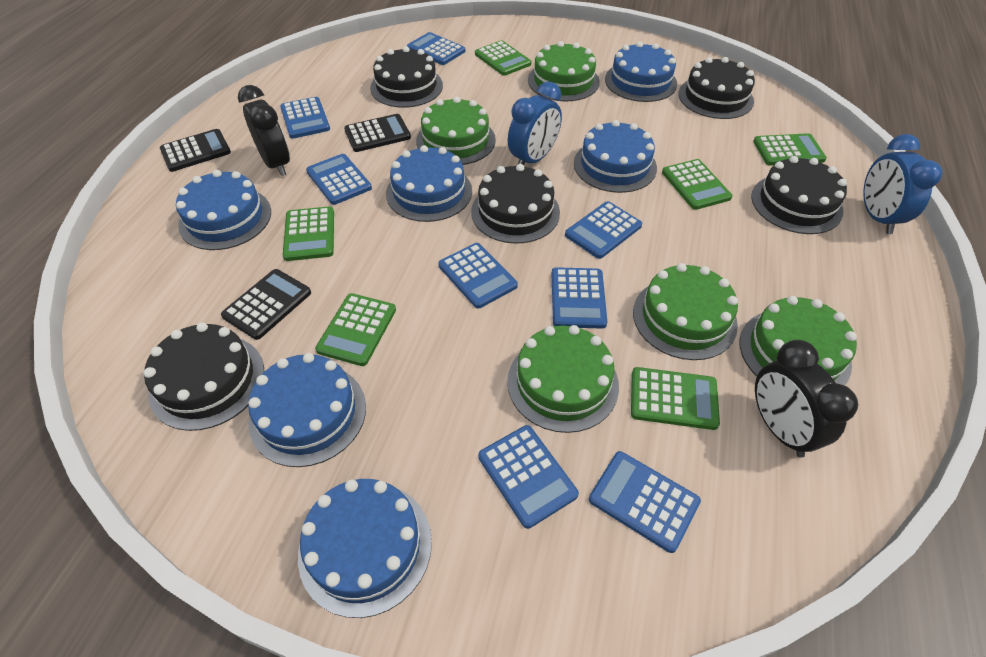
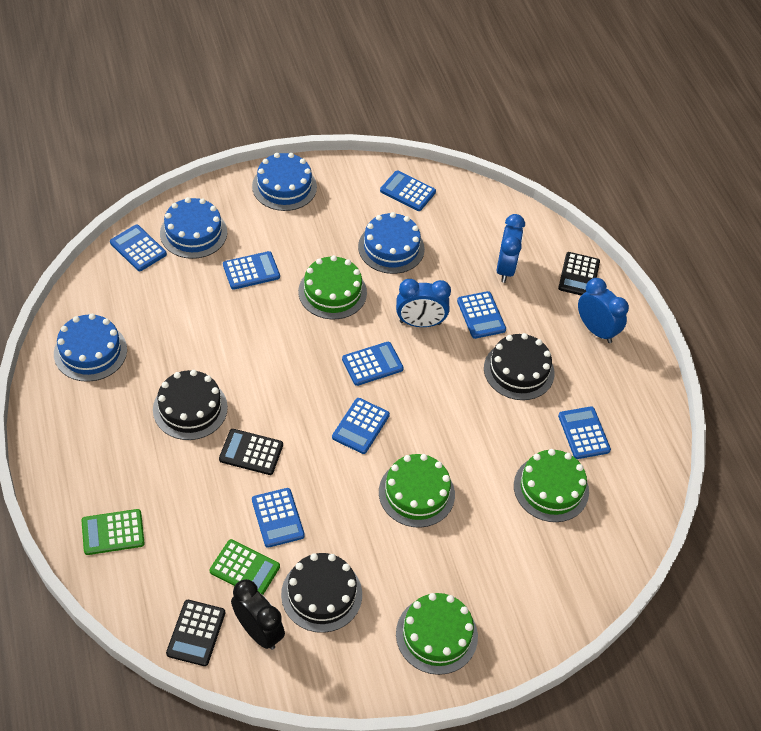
black cake: 5 -> 3
black clock: 2 -> 1
blue cake: 6 -> 4
blue clock: 2 -> 3
green cake: 5 -> 4
green calculator: 6 -> 2

